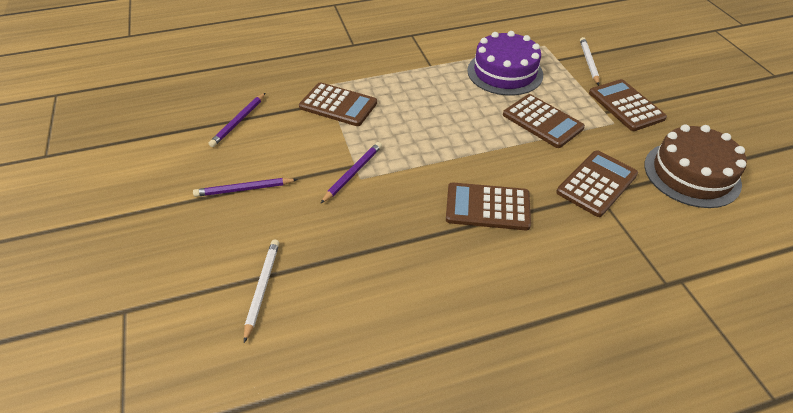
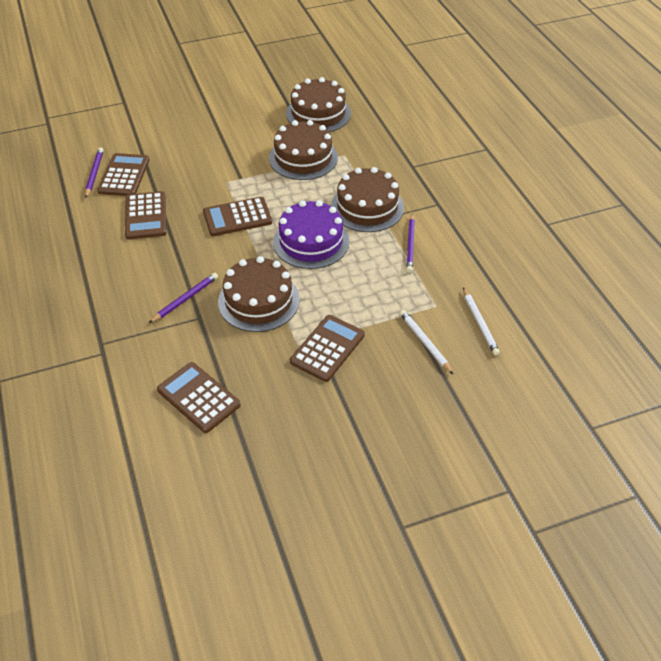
brown cake: 1 -> 4

